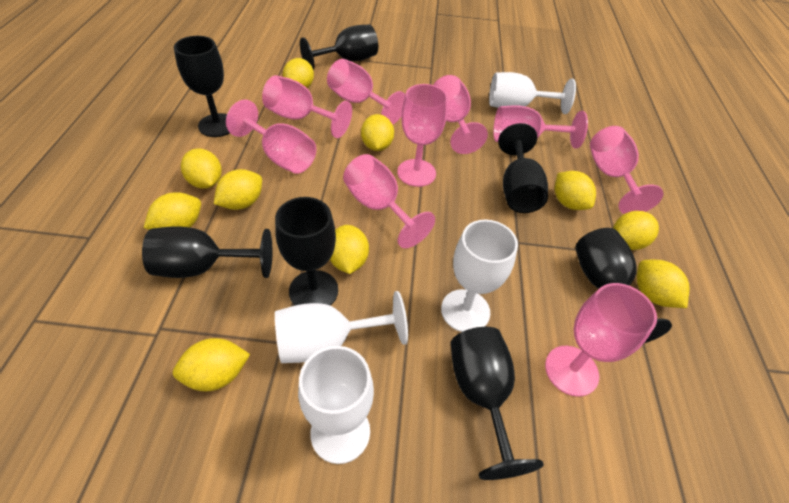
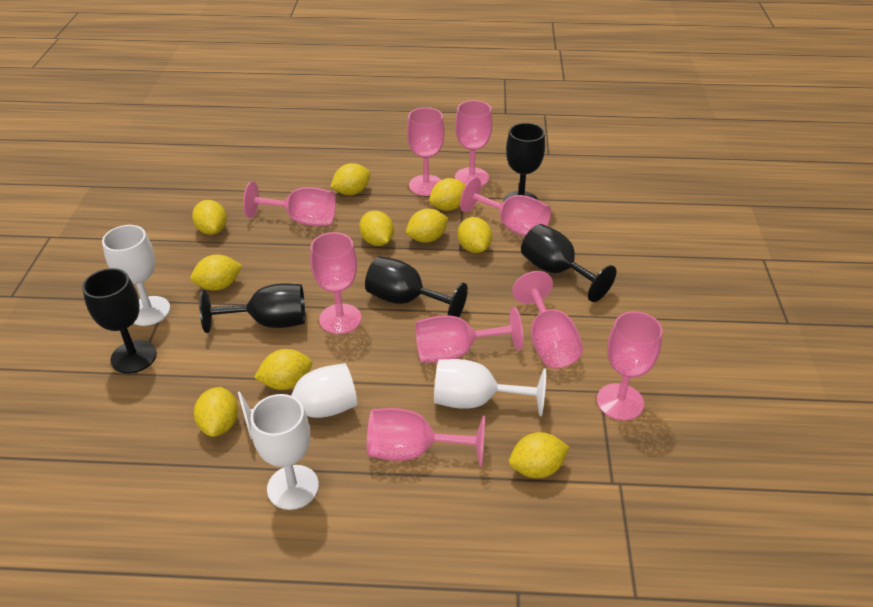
black goblet: 7 -> 5

